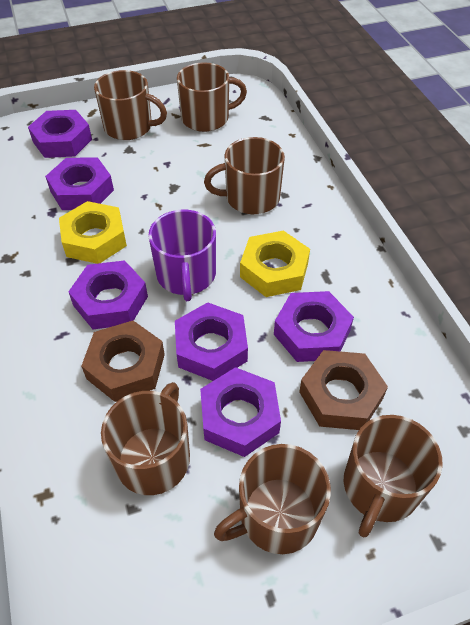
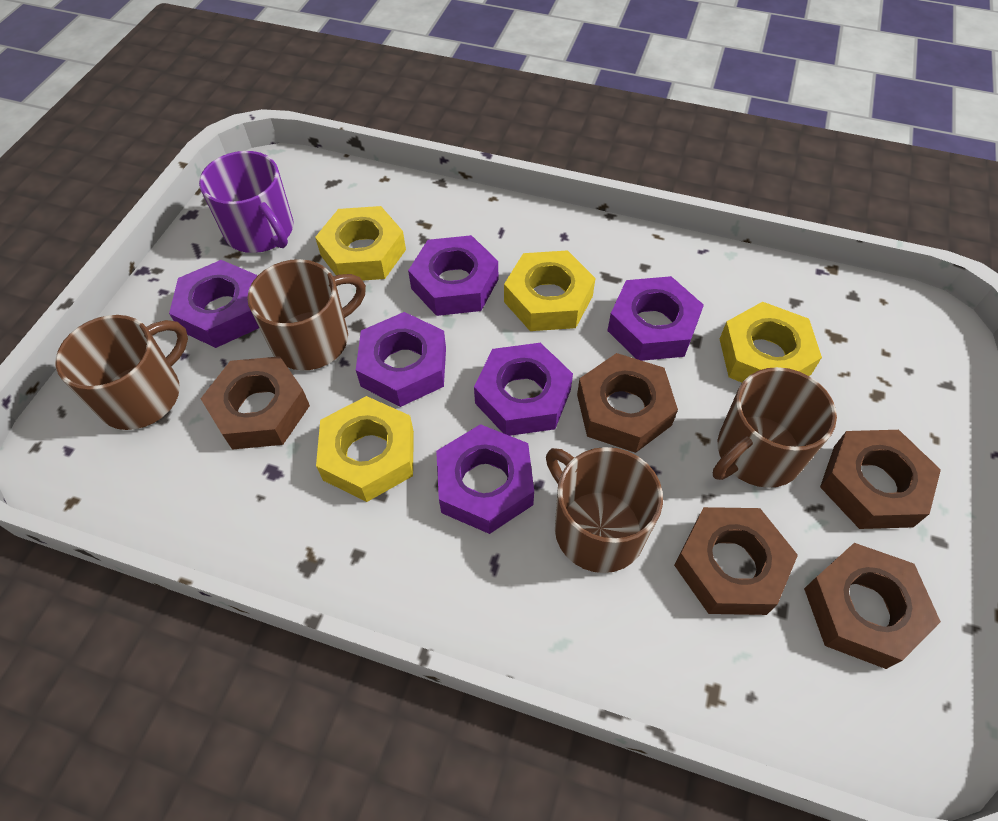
brown mug: 6 -> 4
brown nut: 2 -> 5
yellow nut: 2 -> 4

